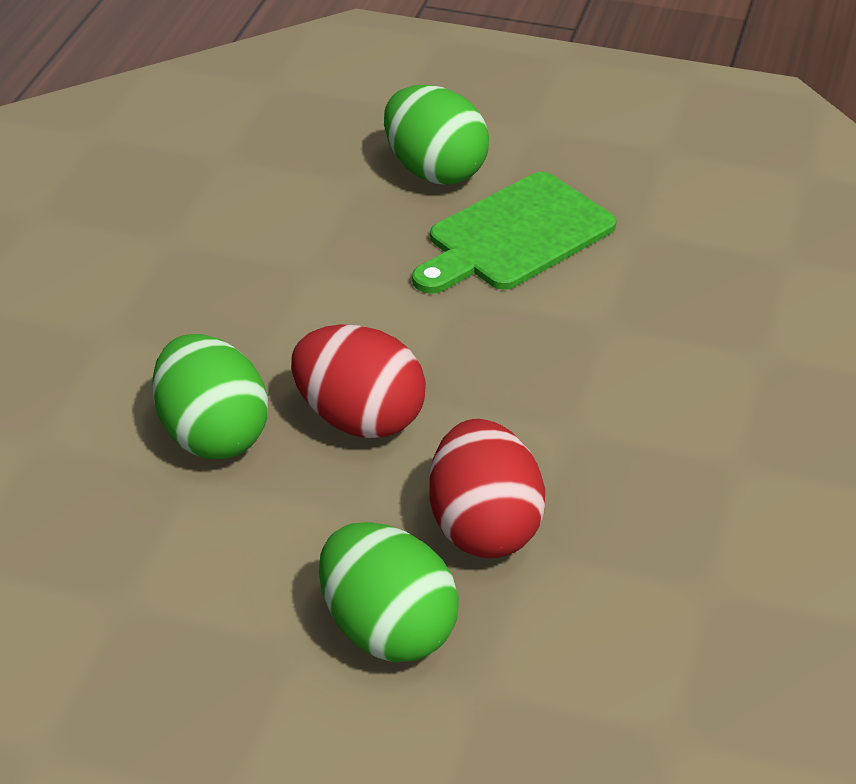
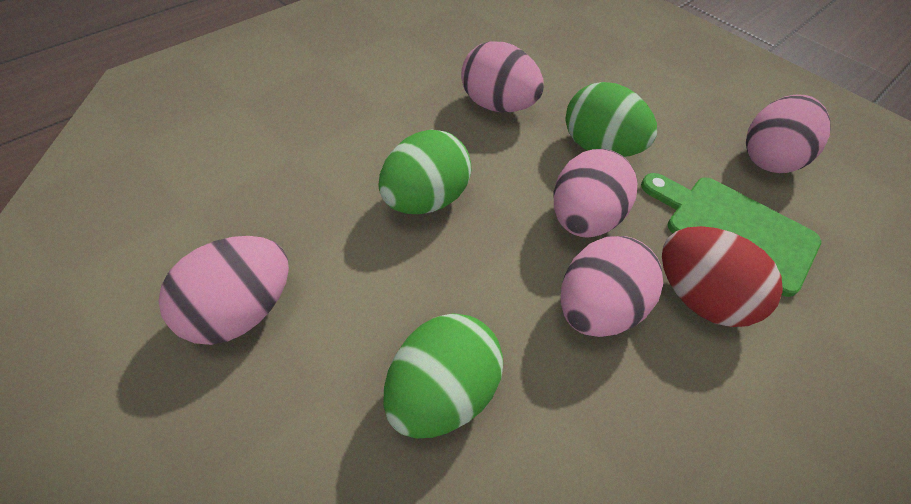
pink egg: 0 -> 5
red egg: 2 -> 1

